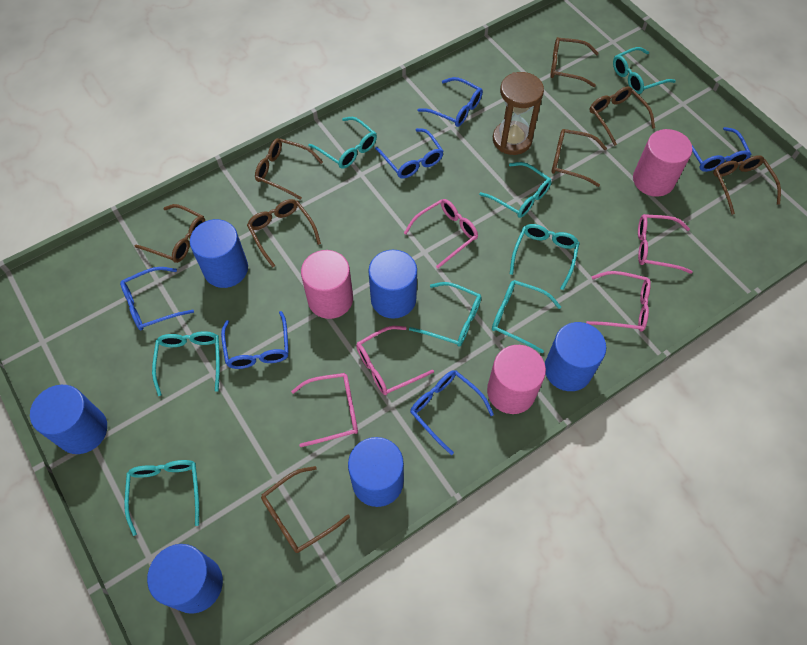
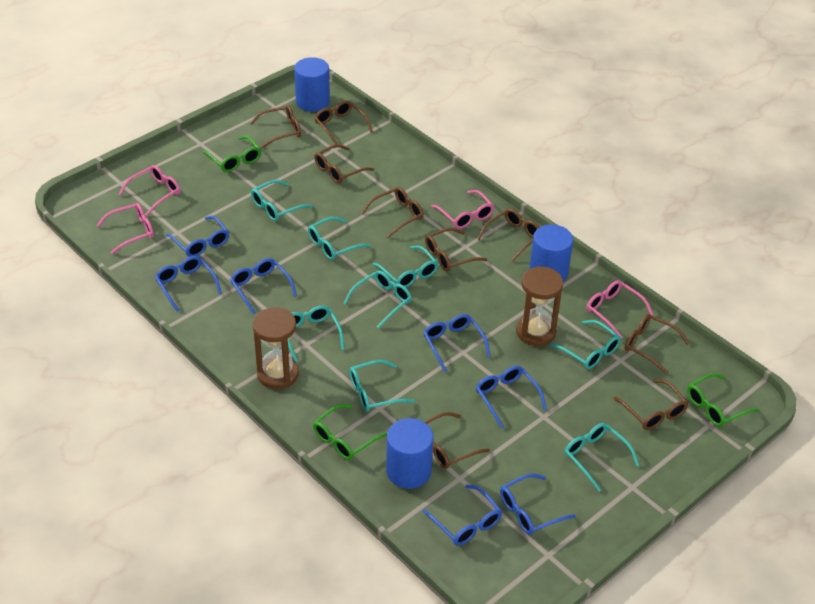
blue cylinder: 6 -> 3
blue glasses: 6 -> 7
brown glasses: 8 -> 9
brown hourglass: 1 -> 2
green glasses: 0 -> 3
pink cylinder: 3 -> 0
pink glasses: 5 -> 4

